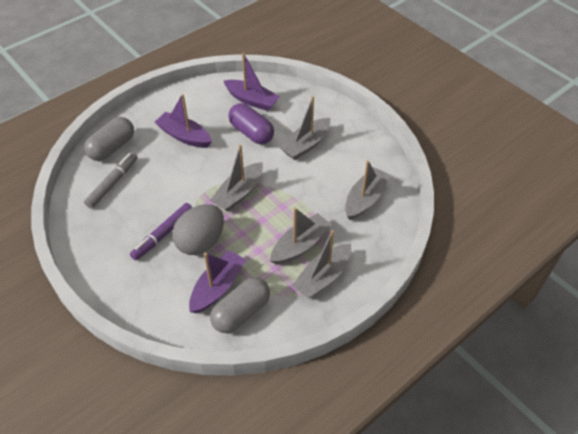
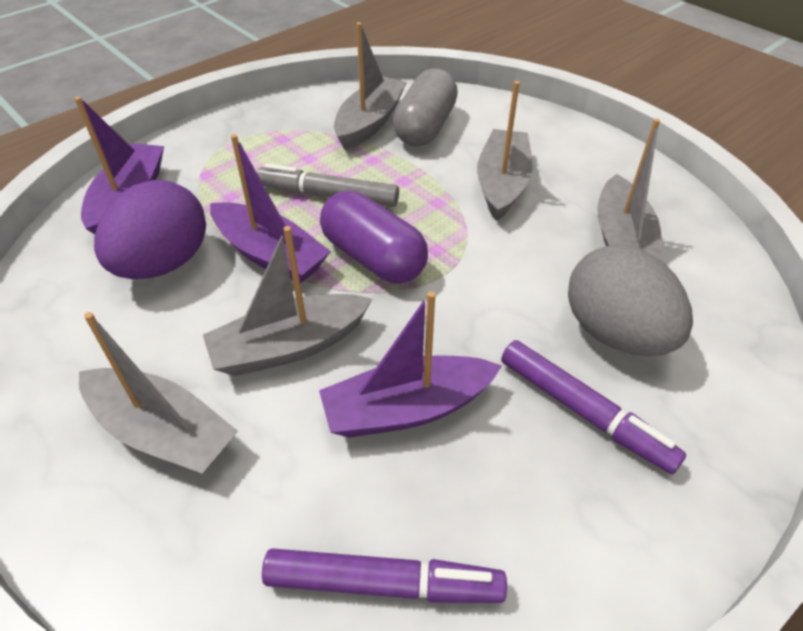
grey capsule: 2 -> 1
purple egg: 0 -> 1
purple marker: 1 -> 2

